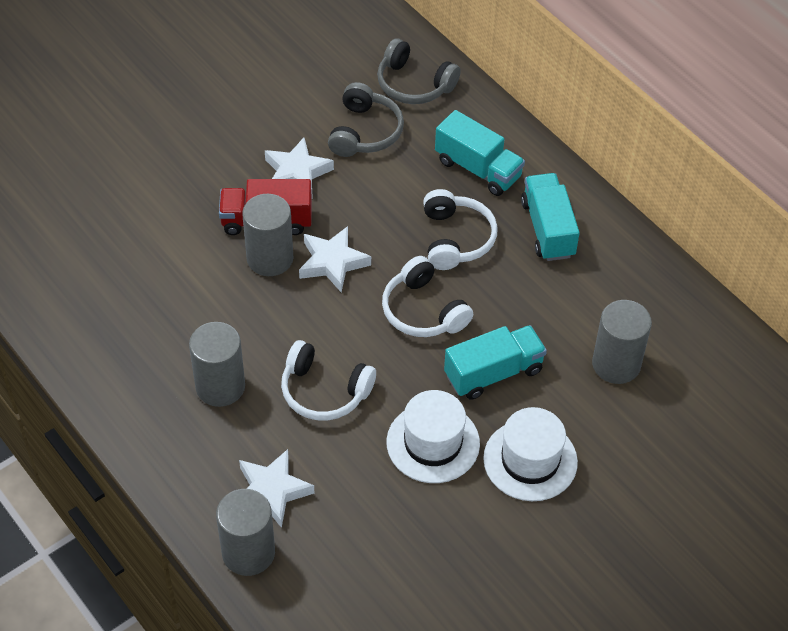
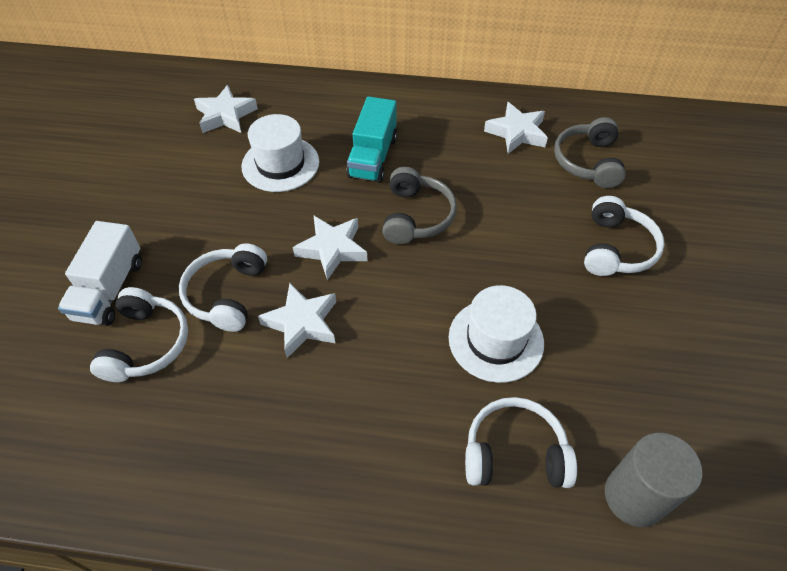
grey cylinder: 4 -> 1
red truck: 1 -> 0
turquoise truck: 3 -> 1
white headphones: 3 -> 4
white star: 3 -> 4
white truck: 0 -> 1

